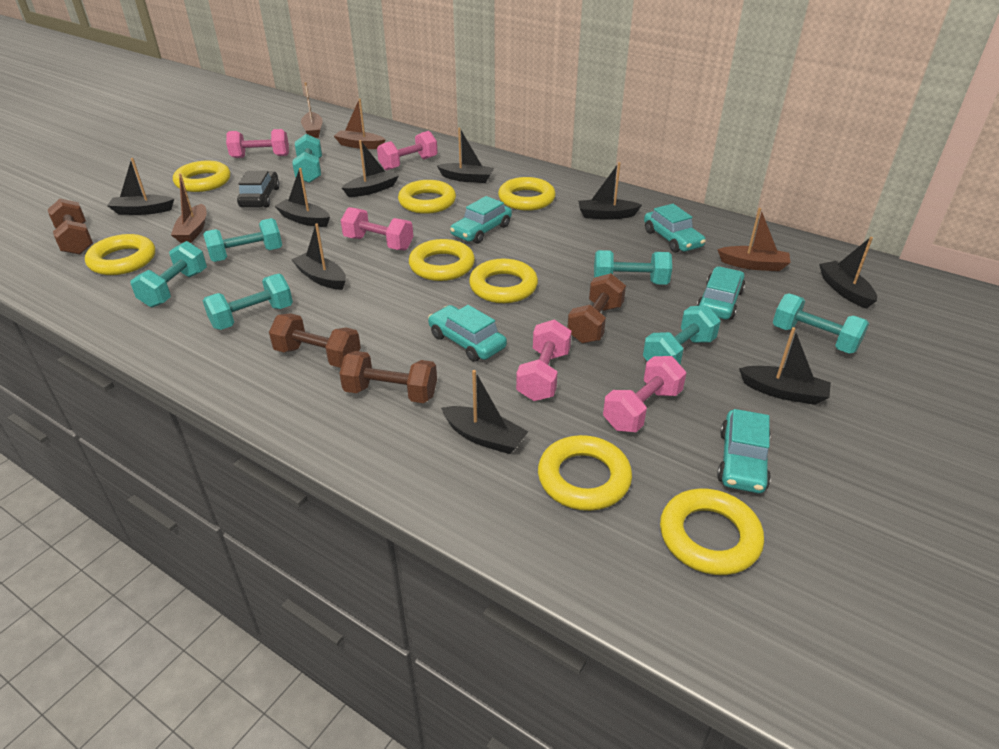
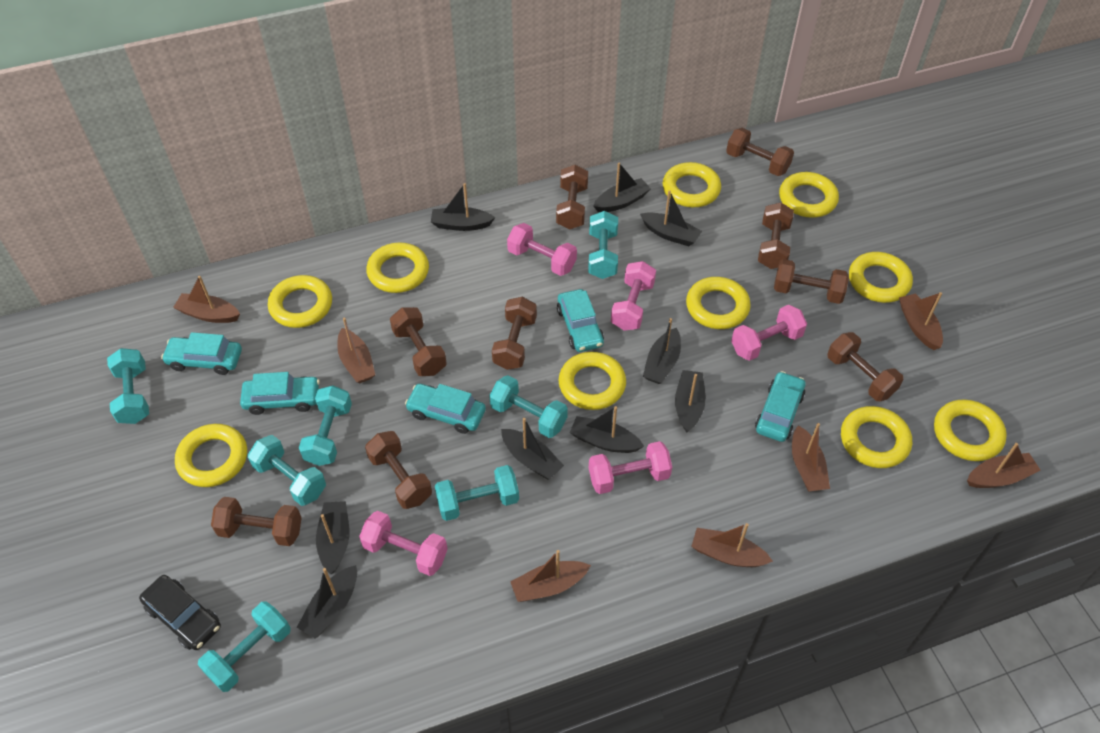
brown boat: 4 -> 7
brown dumbbell: 4 -> 9
yellow ring: 8 -> 10

